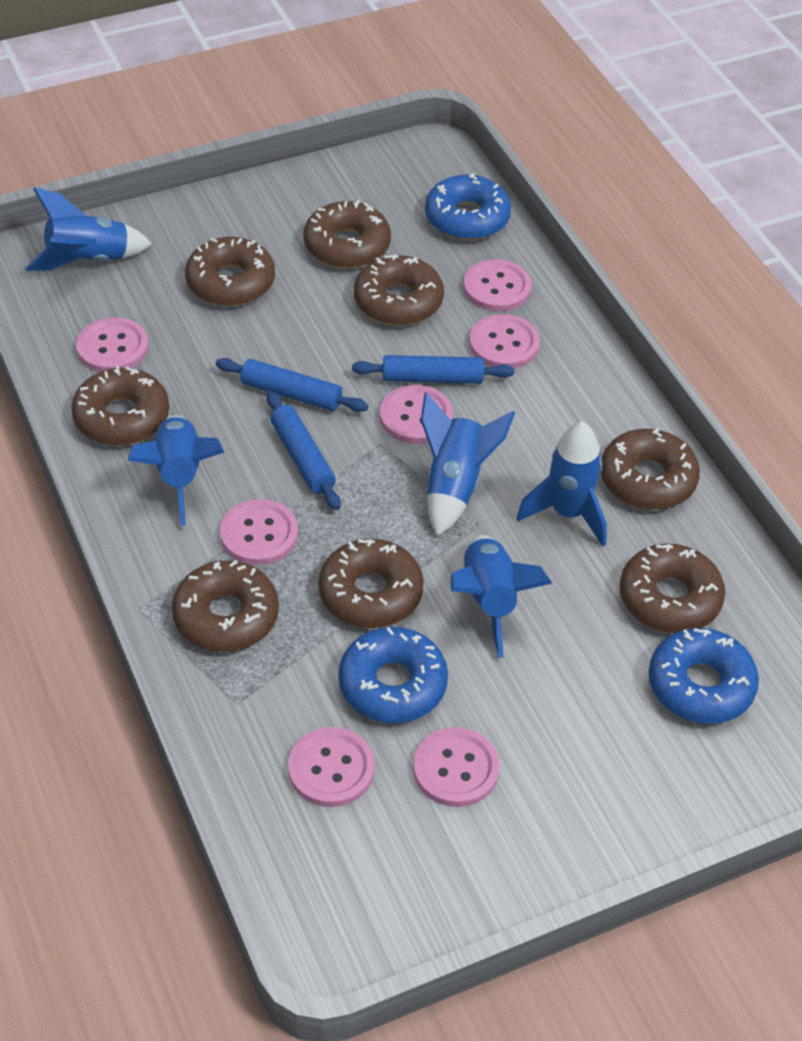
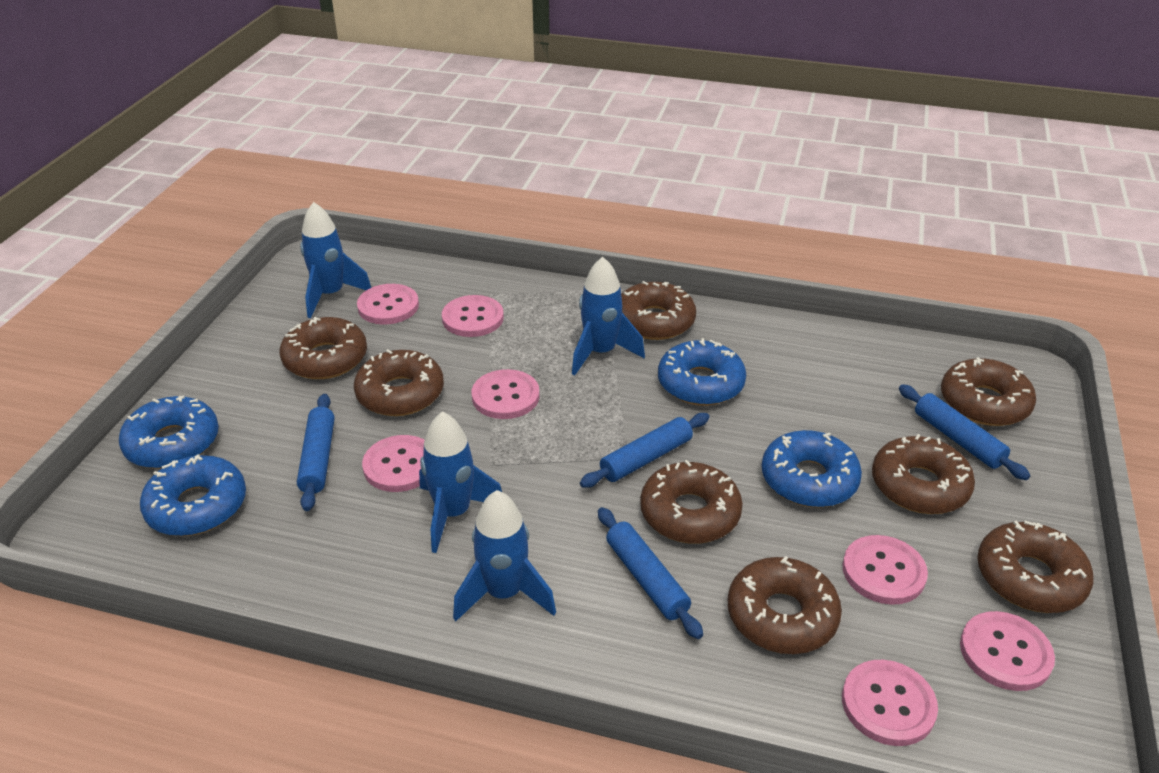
blue donut: 3 -> 4
blue rocket: 5 -> 4
blue rolling pin: 3 -> 4

